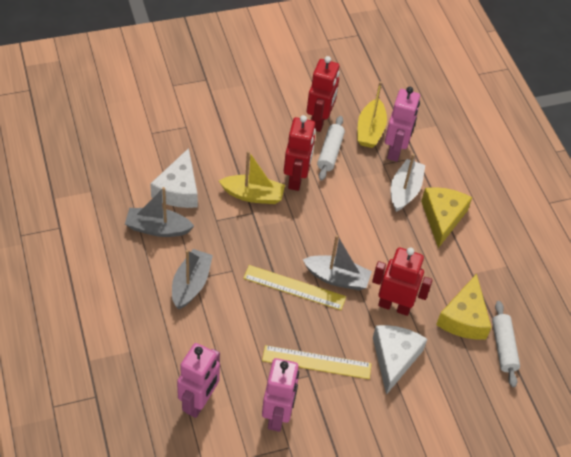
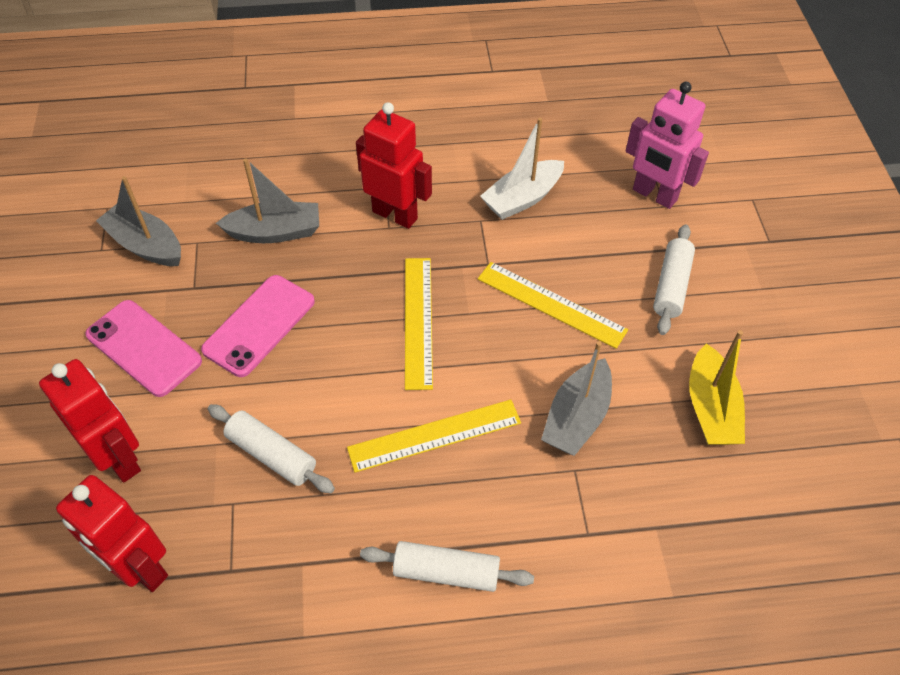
pink phone: 0 -> 2
pink robot: 3 -> 1
white cheese: 2 -> 0
white rolling pin: 2 -> 3
yellow boat: 2 -> 1
yellow cheese: 2 -> 0
yellow ruler: 2 -> 3

